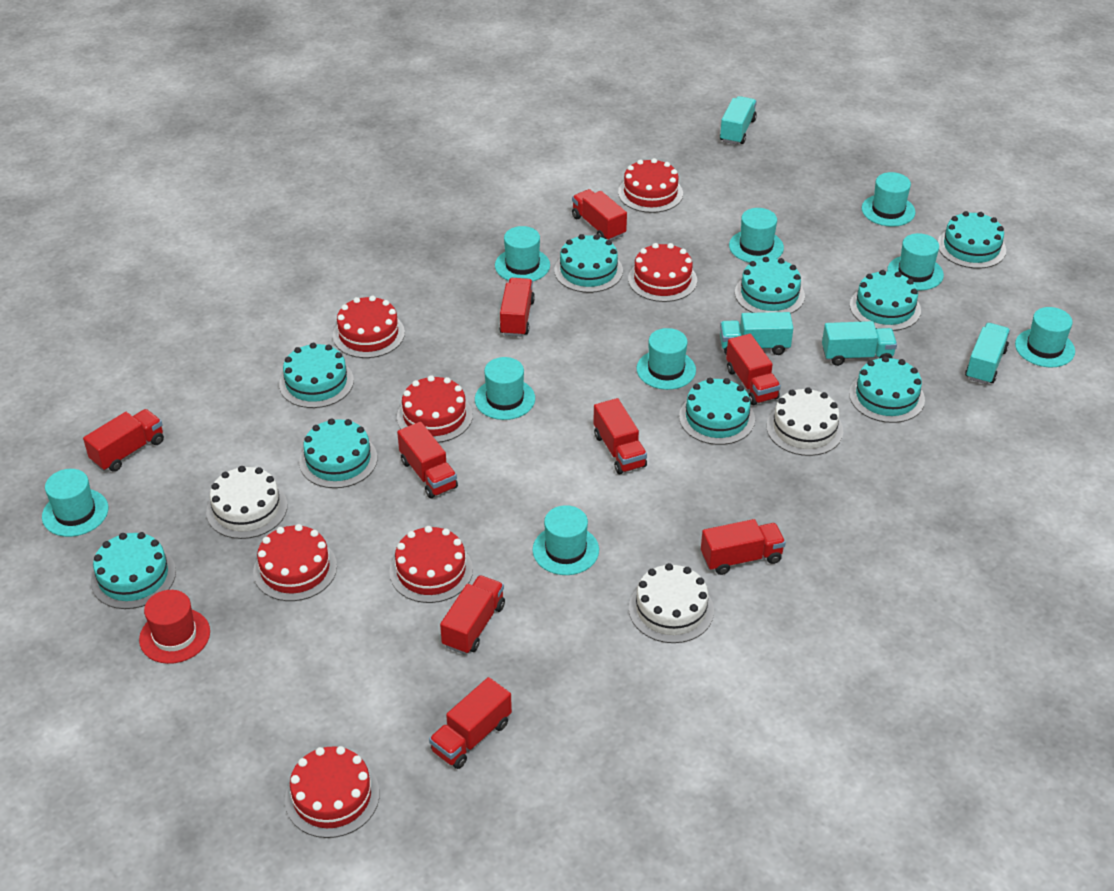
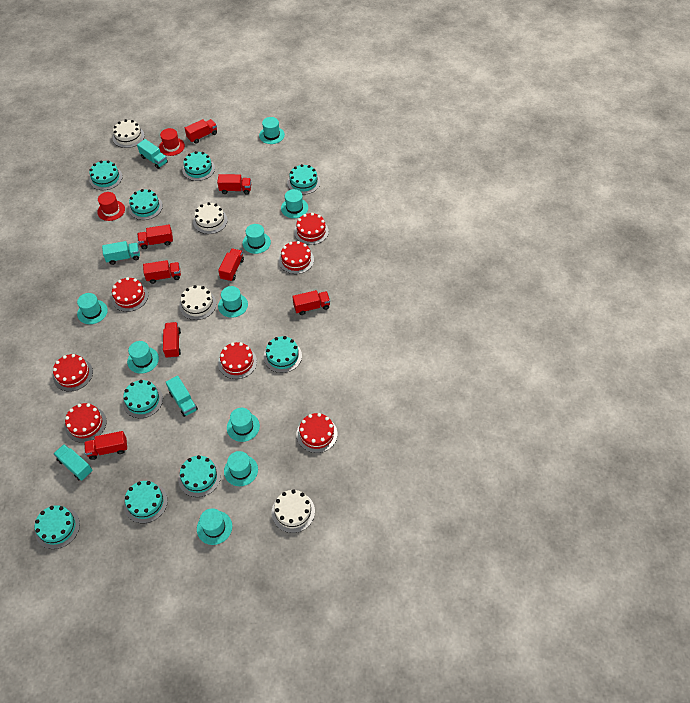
red hat: 1 -> 2
red truck: 9 -> 8
white cake: 3 -> 4

